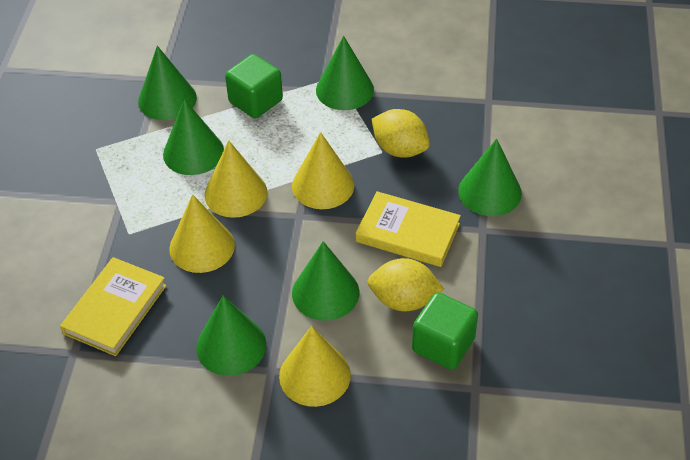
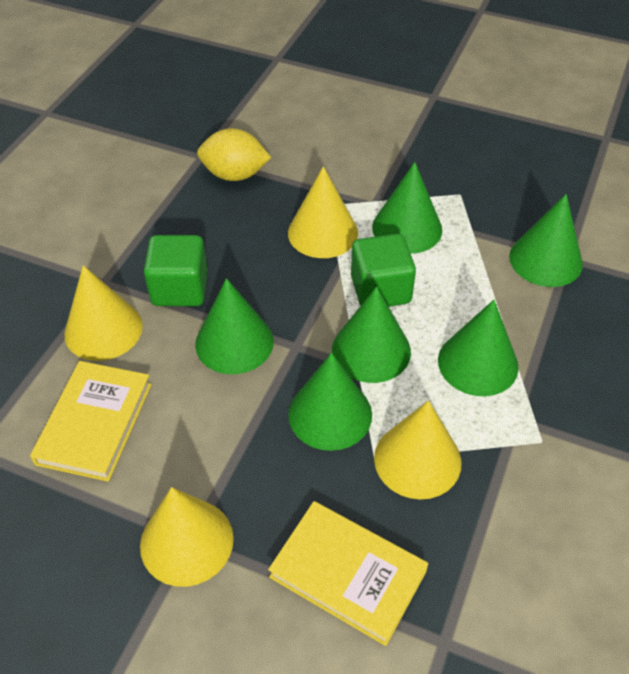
yellow lemon: 2 -> 1

